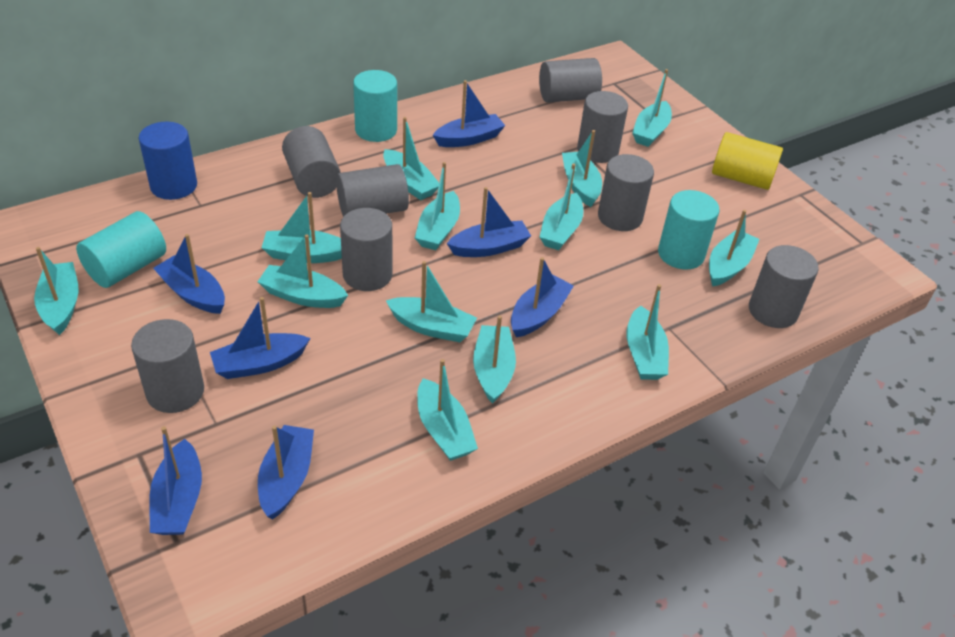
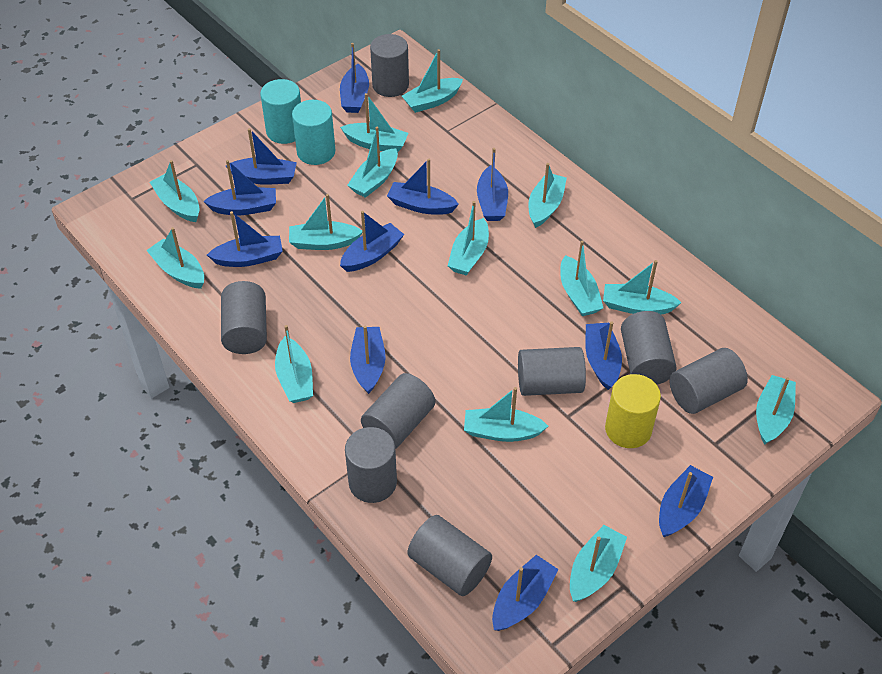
blue boat: 7 -> 11
blue cylinder: 1 -> 0
turquoise boat: 13 -> 14
turquoise cylinder: 3 -> 2

